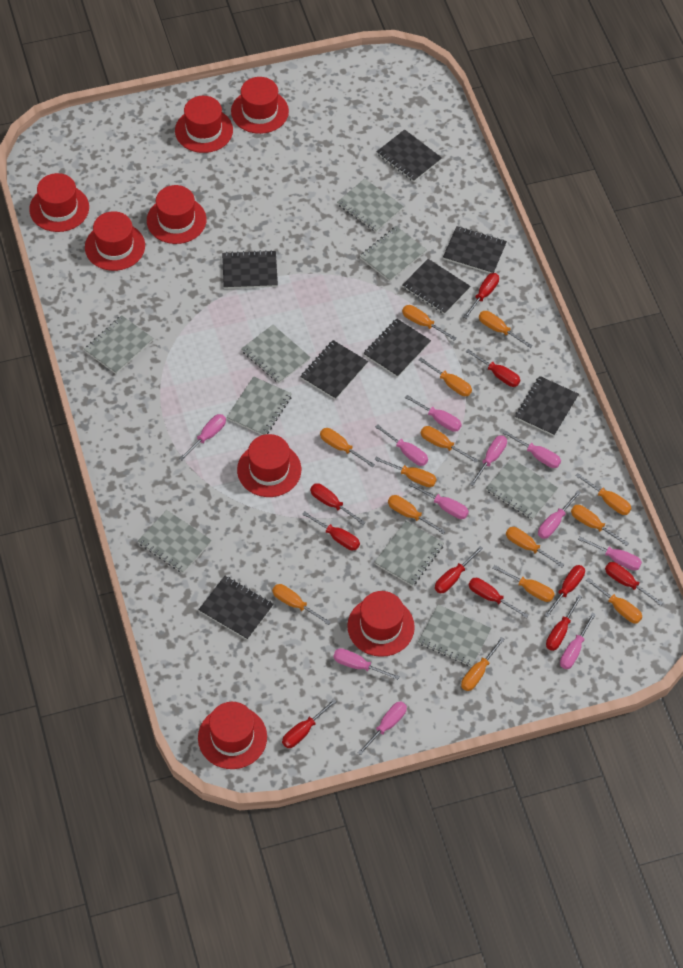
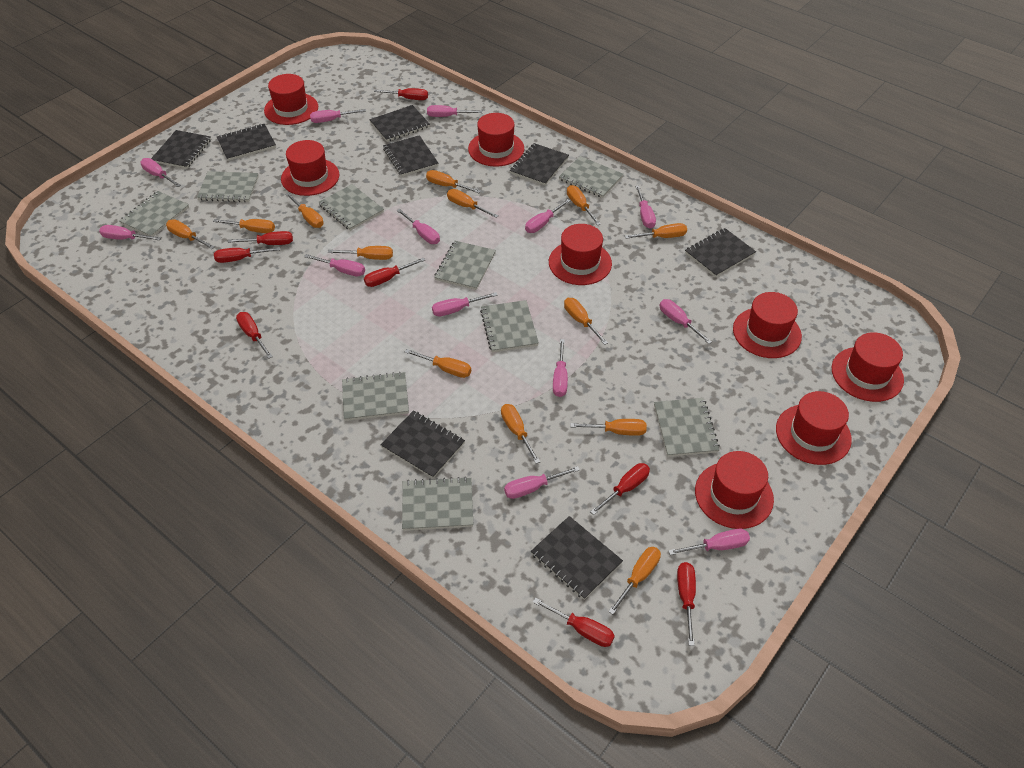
orange screwdriver: 14 -> 13
pink screwdriver: 11 -> 13
red screwdriver: 10 -> 8

